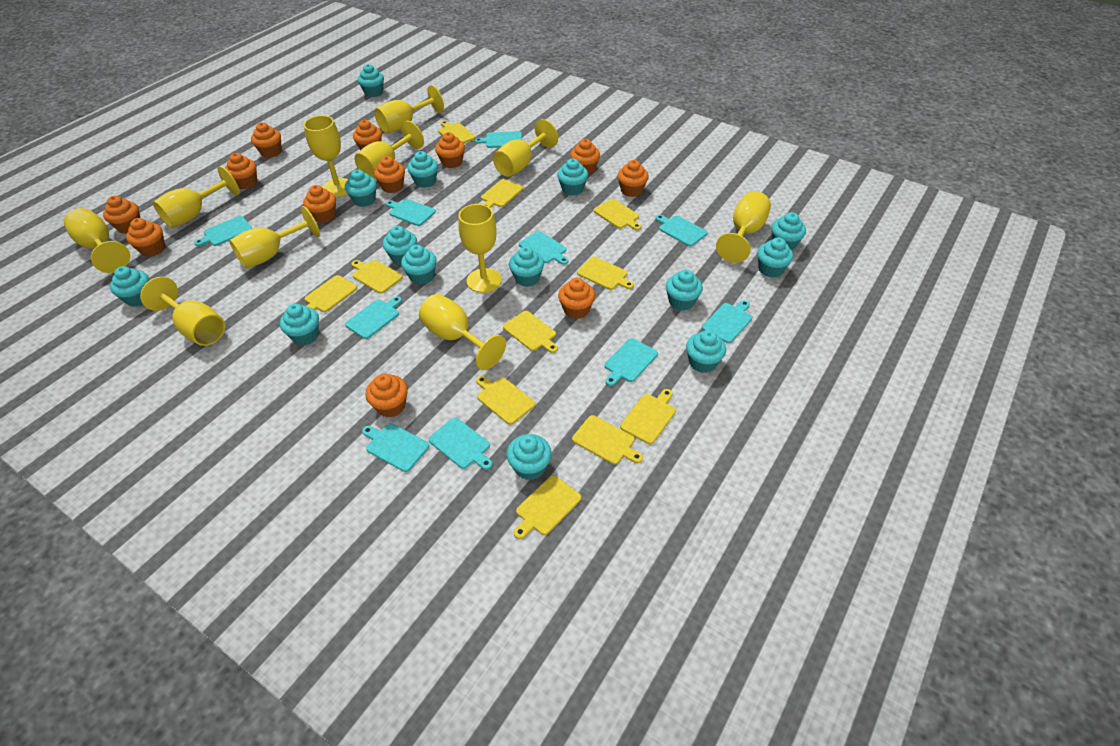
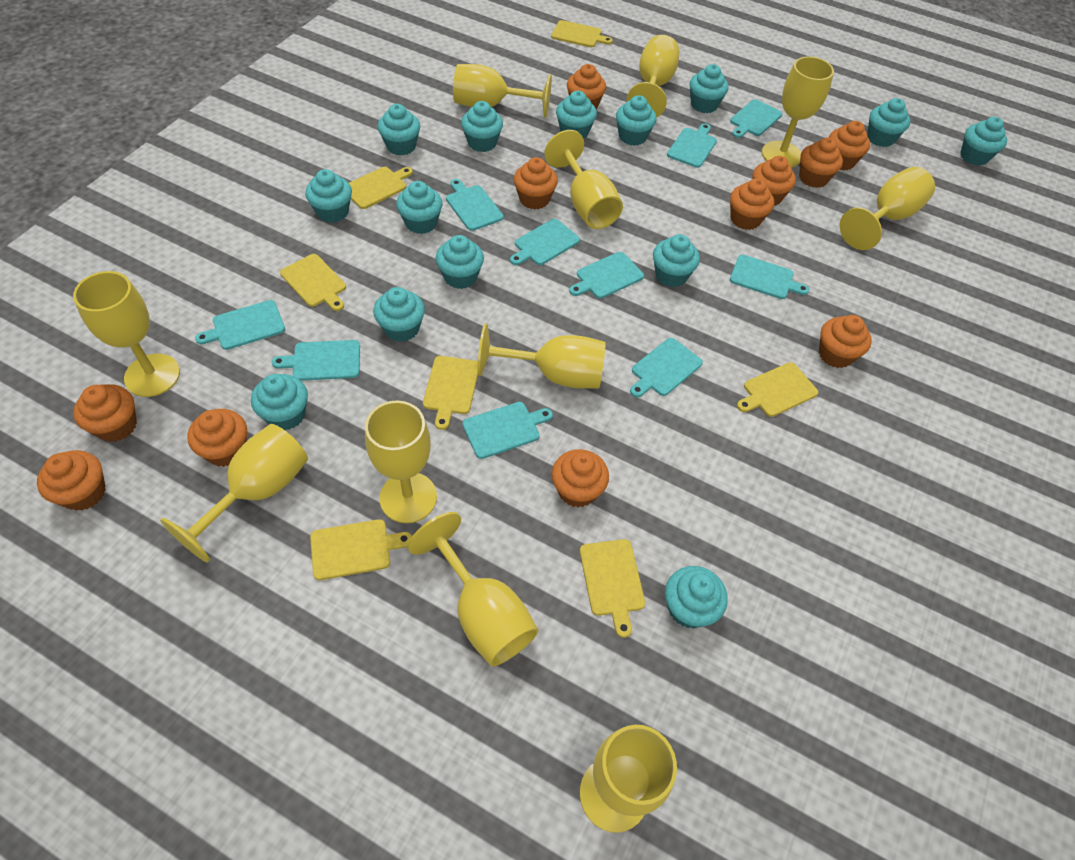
orange cupcake: 12 -> 11
yellow cutting board: 11 -> 7

